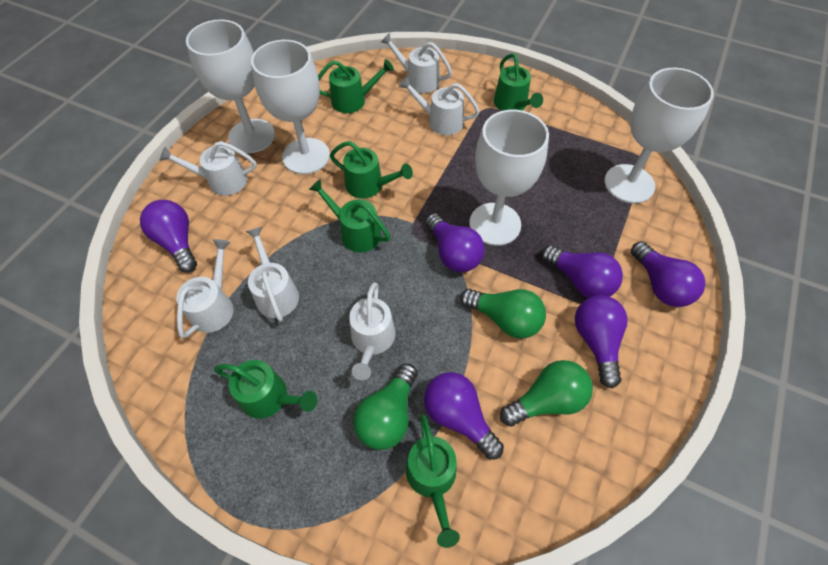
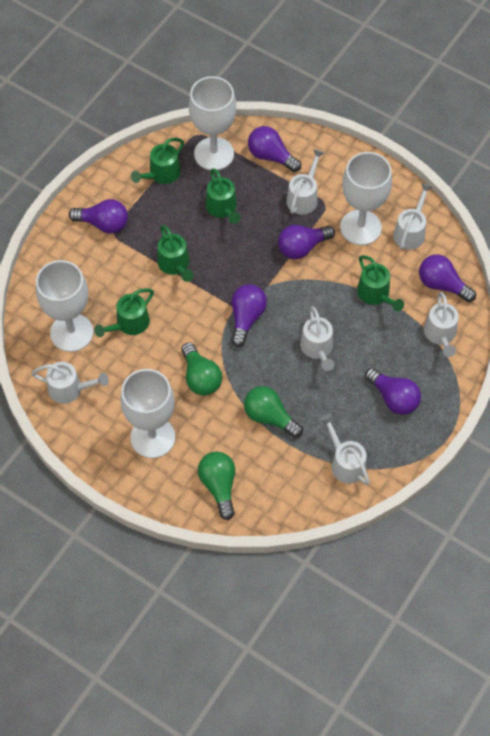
green watering can: 6 -> 5

